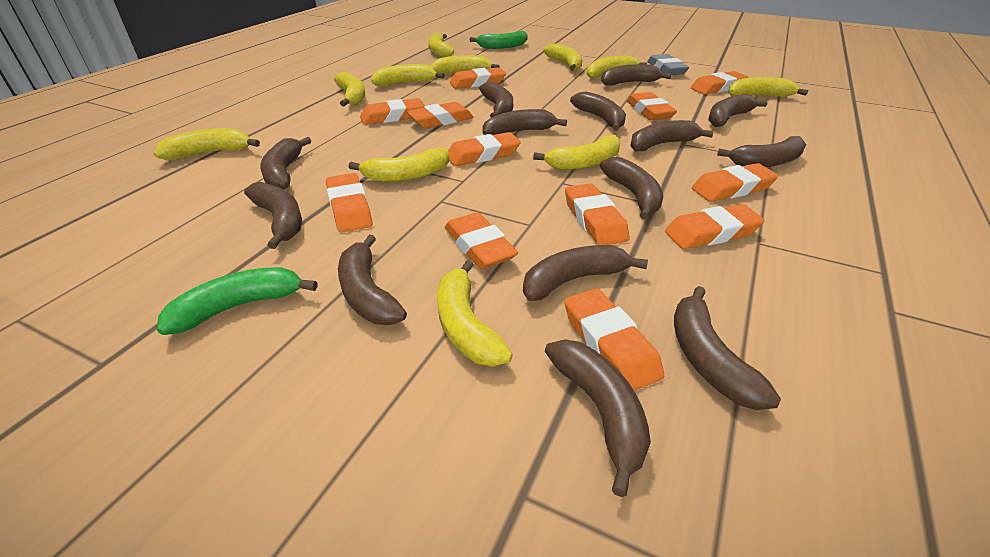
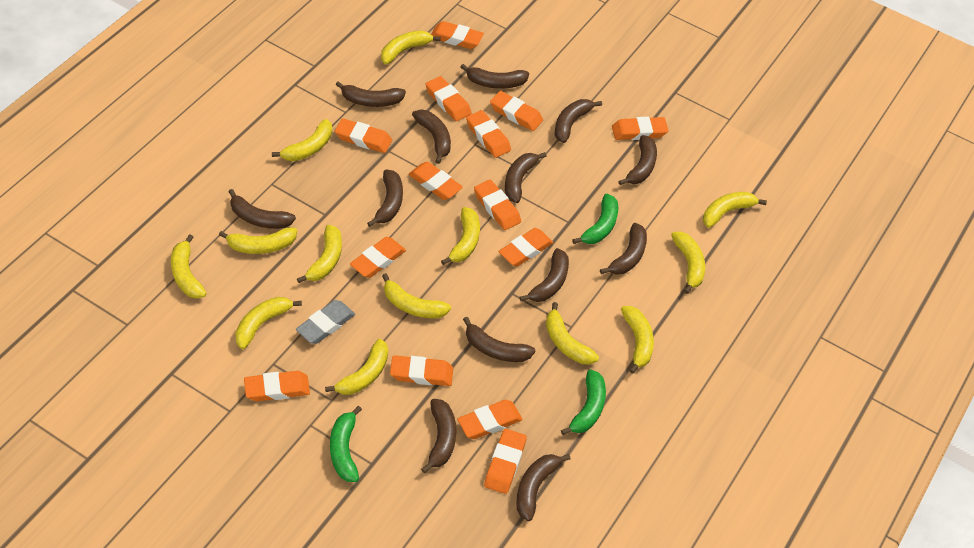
brown banana: 14 -> 13
green banana: 2 -> 3
orange eraser: 12 -> 14
yellow banana: 11 -> 13

